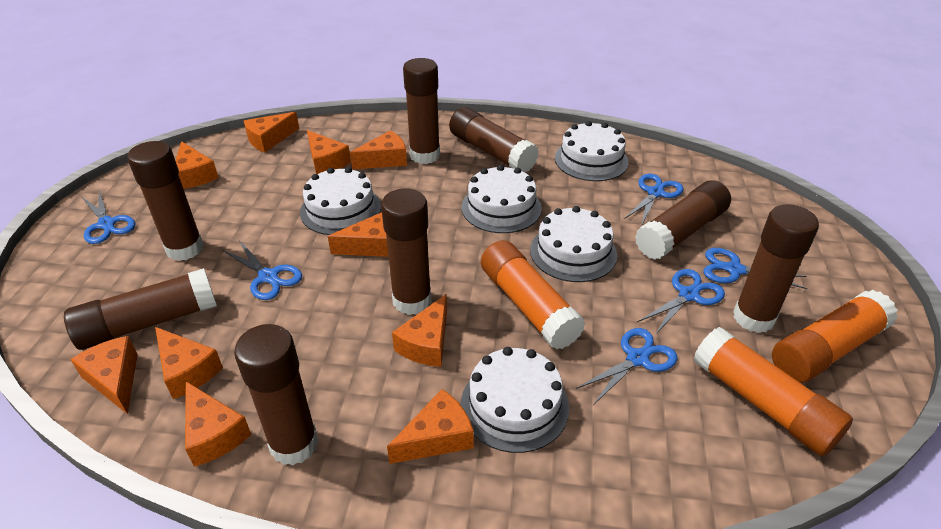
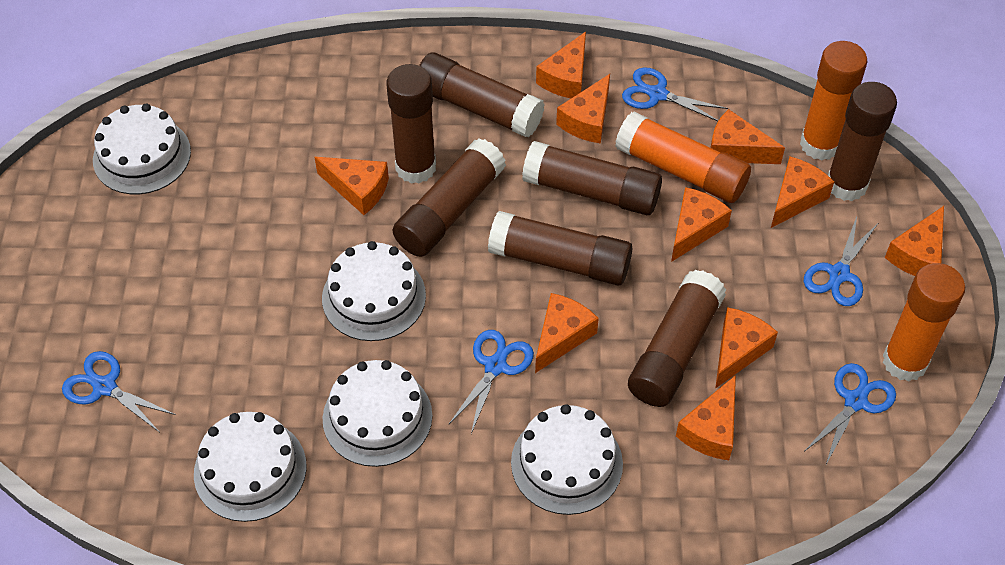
blue scissors: 6 -> 5
brown glue stick: 8 -> 7

